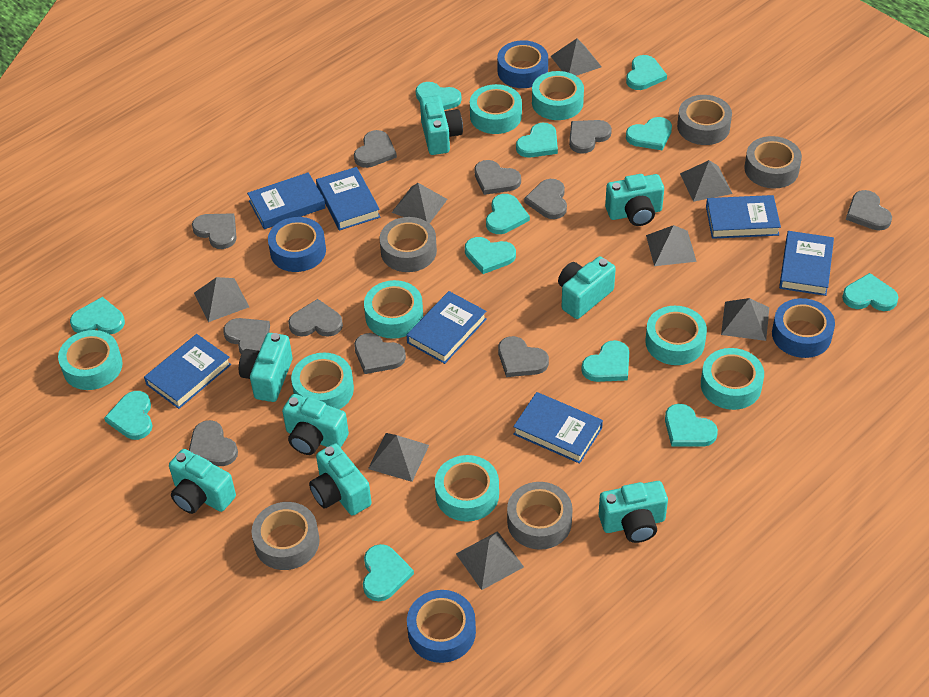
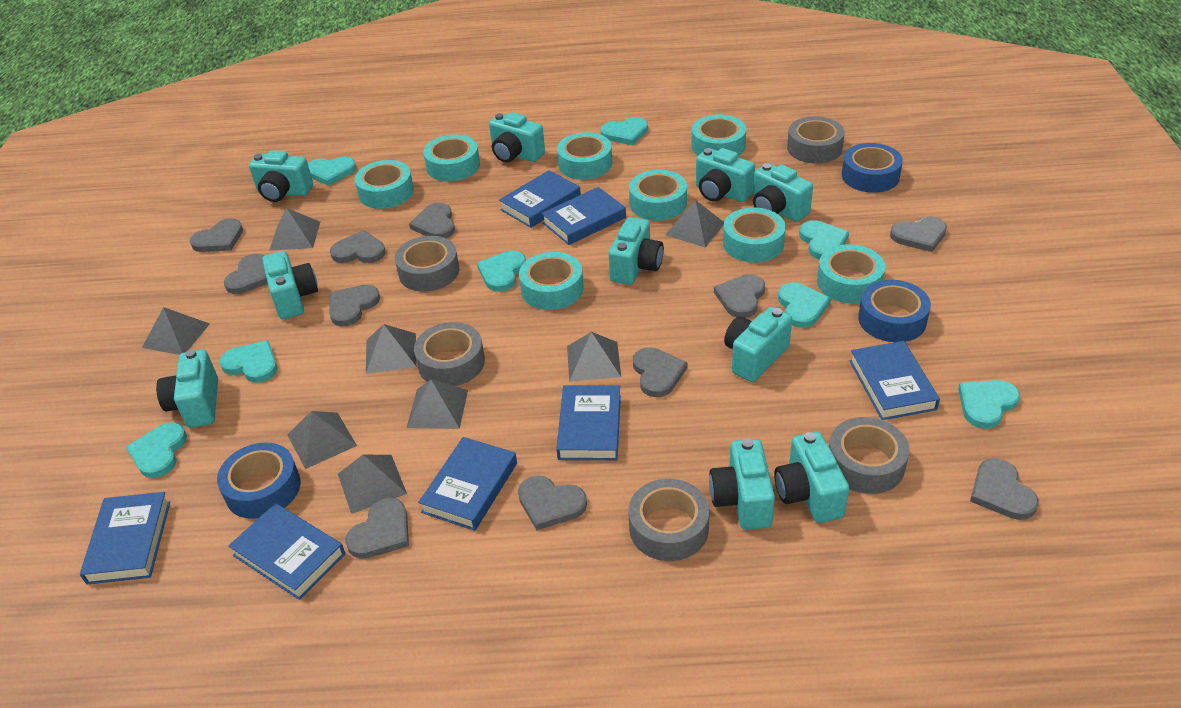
blue tape: 4 -> 3
turquoise camera: 8 -> 10
turquoise heart: 12 -> 8

